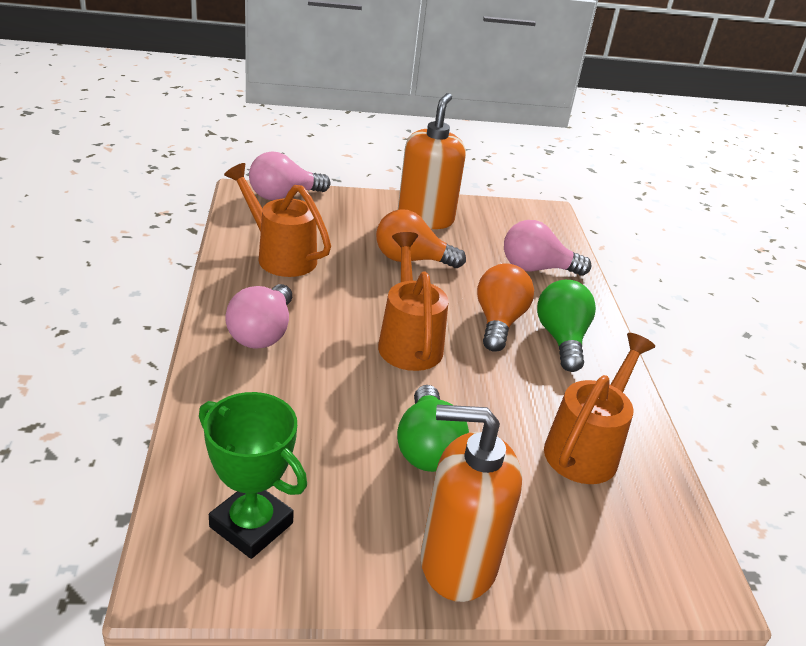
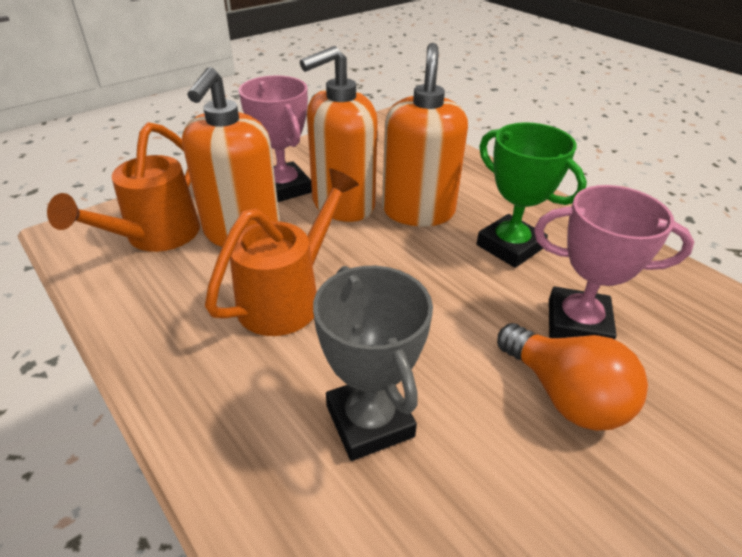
green light bulb: 2 -> 0
grey trophy: 0 -> 1
orange light bulb: 2 -> 1
orange soap dispenser: 2 -> 3
orange watering can: 3 -> 2
pink light bulb: 3 -> 0
pink trophy: 0 -> 2

